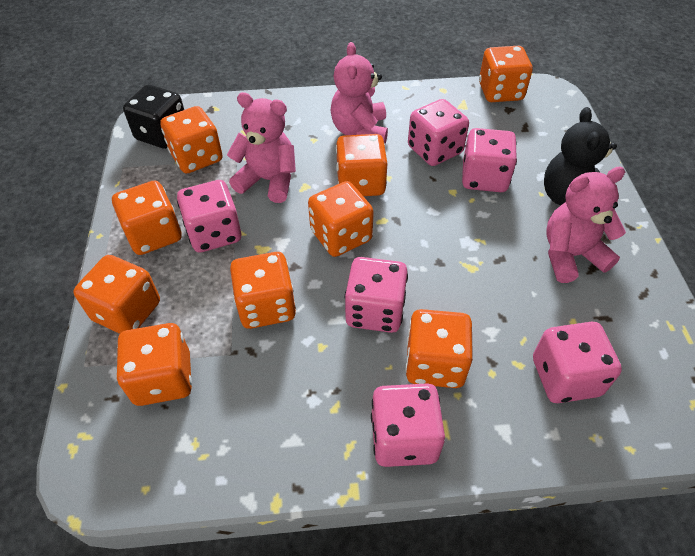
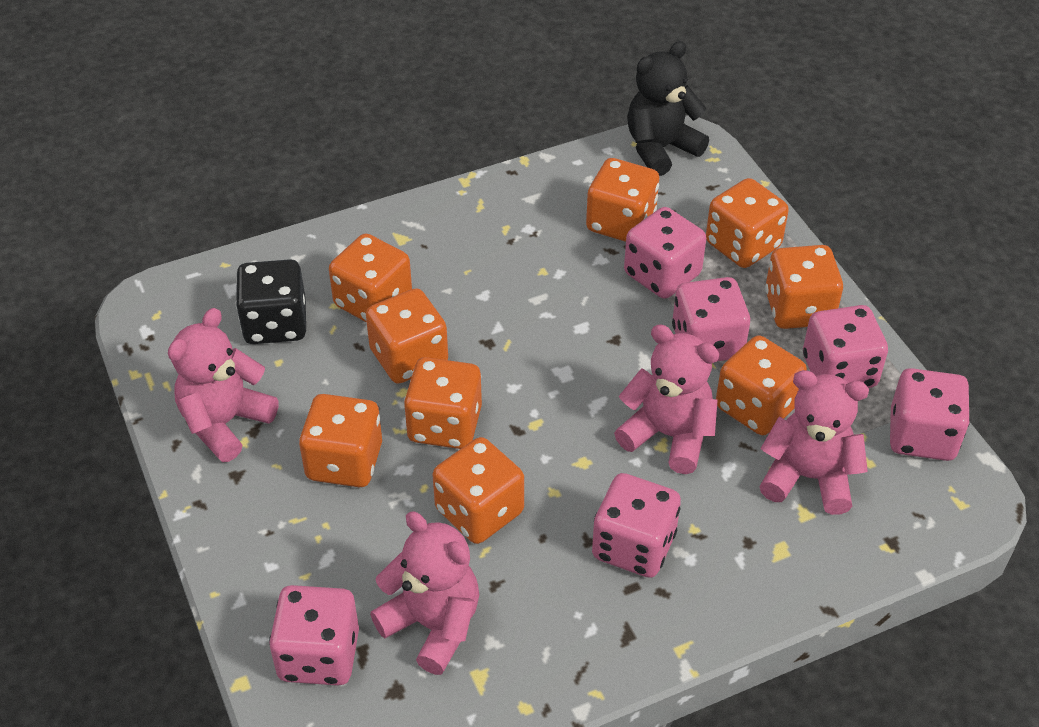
pink teddy bear: 3 -> 4

